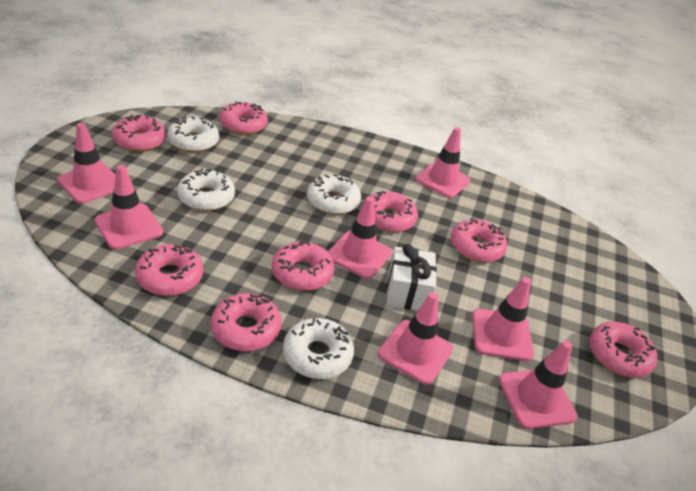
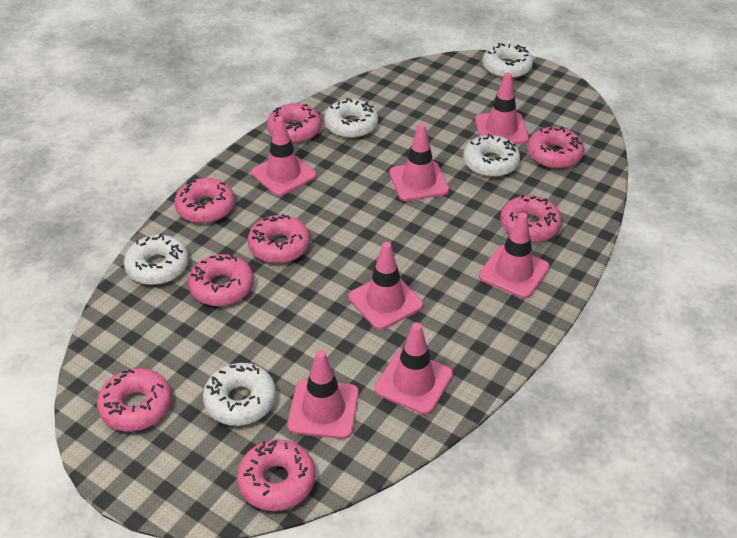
white donut: 4 -> 5
white gift: 1 -> 0

